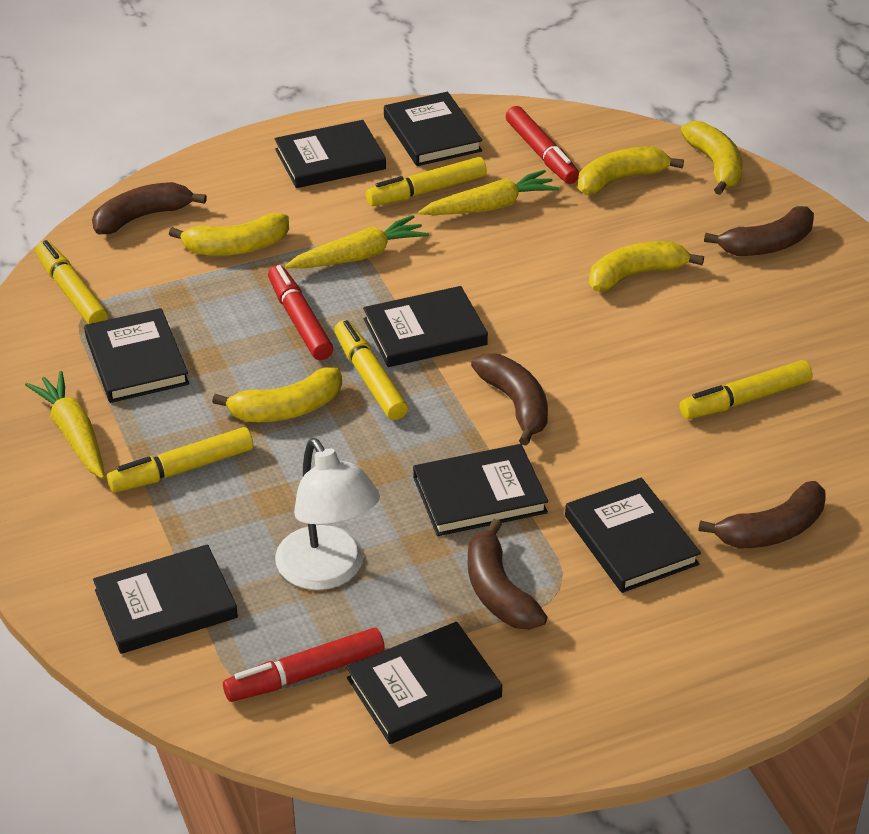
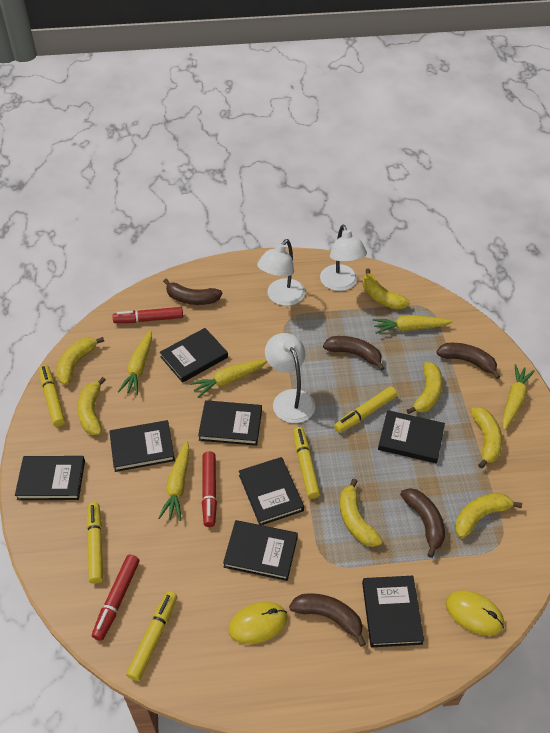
white lamp: 1 -> 3
yellow banana: 5 -> 7
yellow carrot: 3 -> 5
yellow mouse: 0 -> 2

